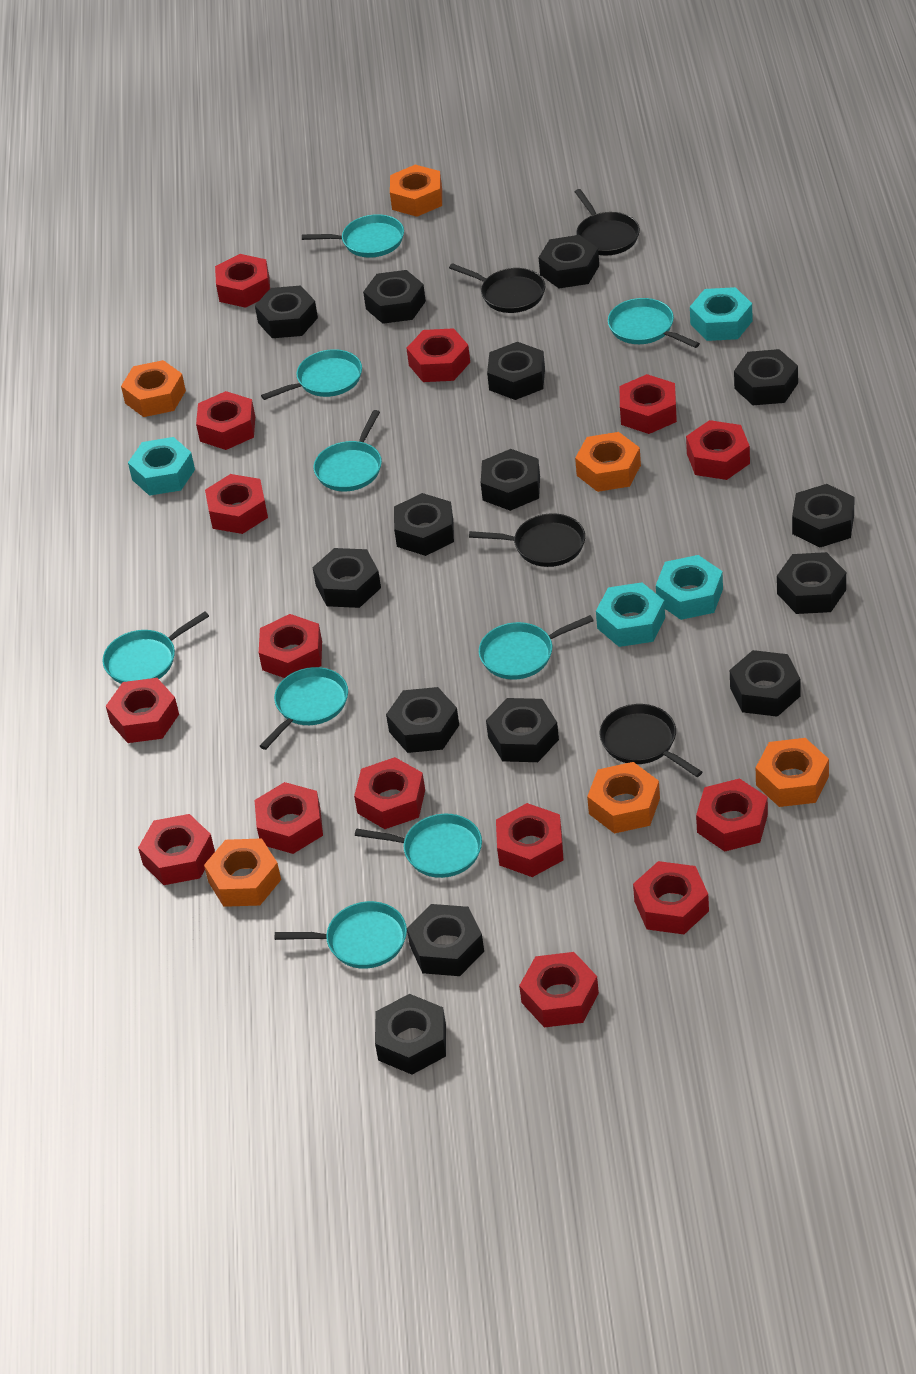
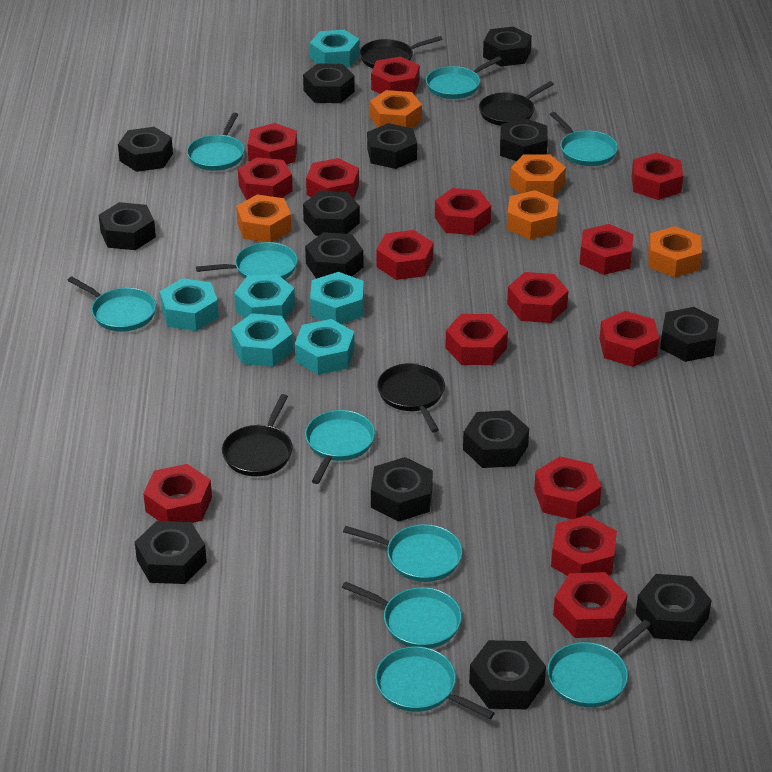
black nut: 15 -> 14
orange nut: 6 -> 5
turquoise nut: 4 -> 6
turquoise pan: 9 -> 10

